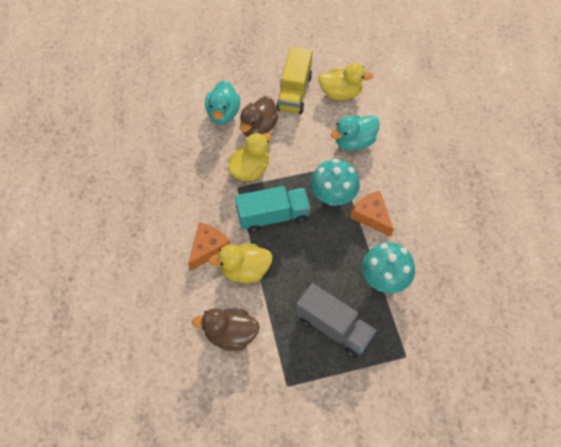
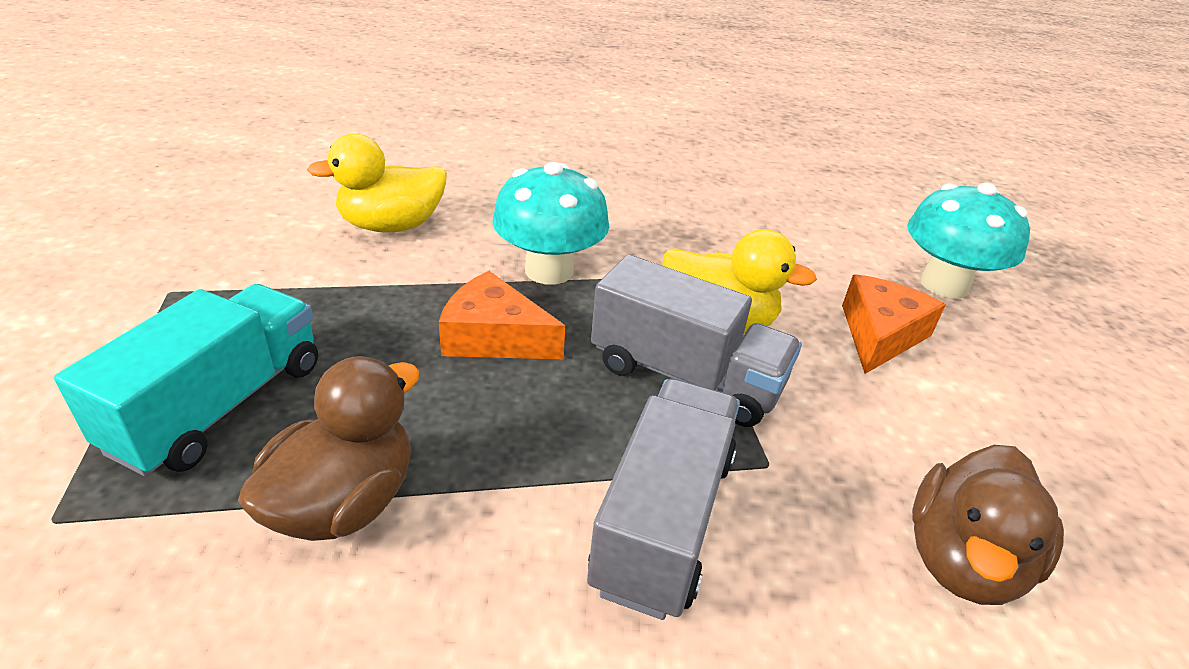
grey truck: 1 -> 2
turquoise duck: 2 -> 0
yellow duck: 3 -> 2
yellow truck: 1 -> 0

